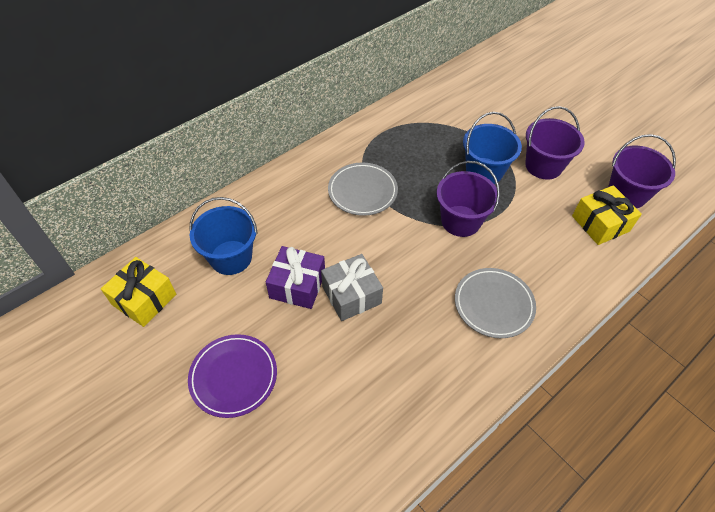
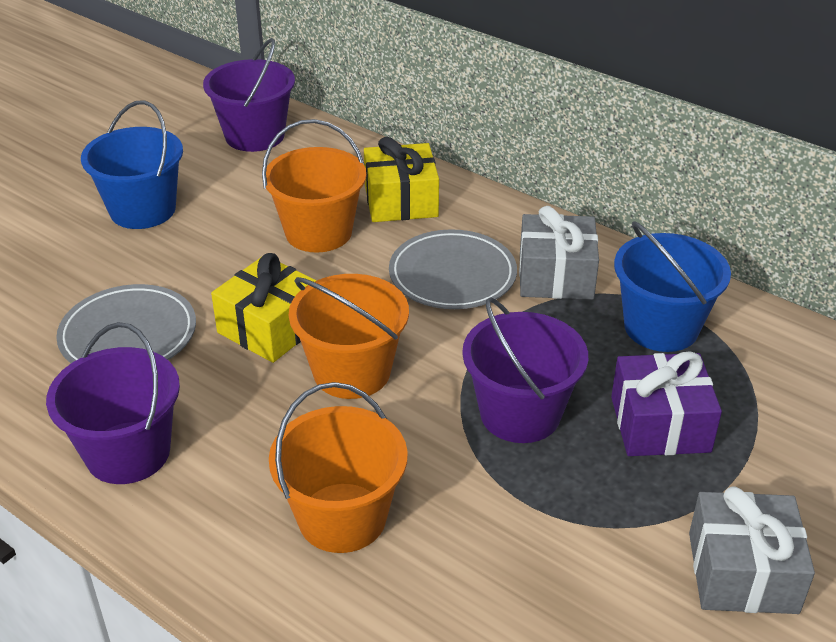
grey gift: 1 -> 2
orange bucket: 0 -> 3
purple plate: 1 -> 0

